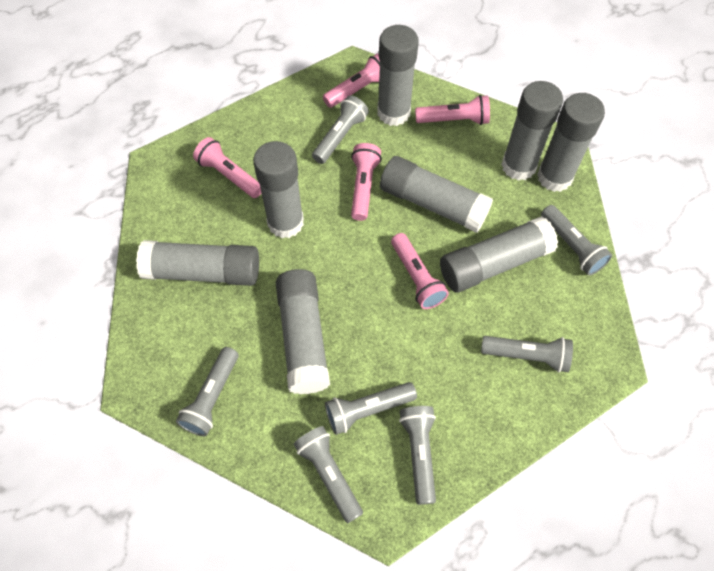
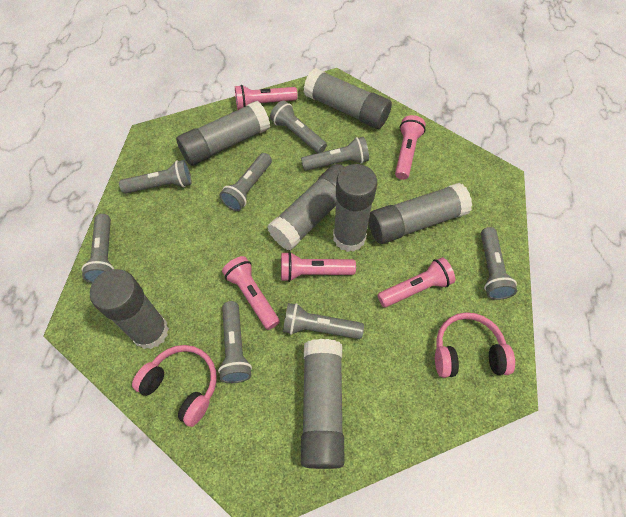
grey flashlight: 7 -> 8
grey glue stick: 8 -> 7
pink headphones: 0 -> 2

